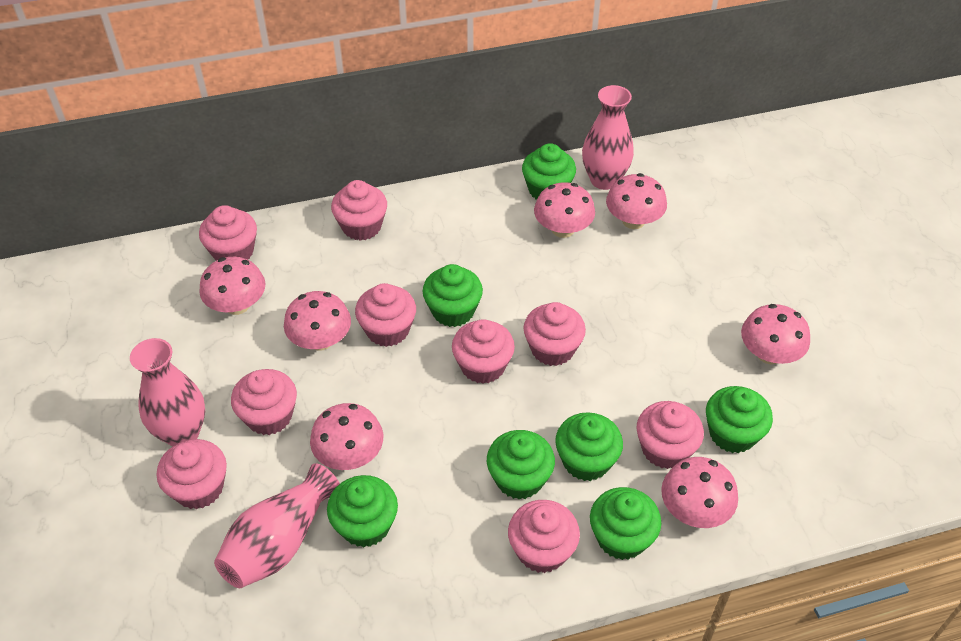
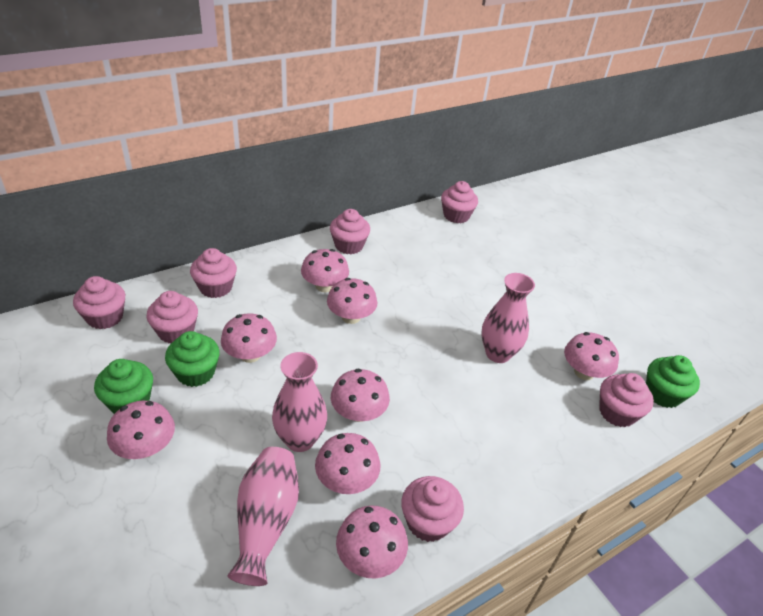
green cupcake: 7 -> 3
pink cupcake: 9 -> 7
pink mushroom: 7 -> 8

